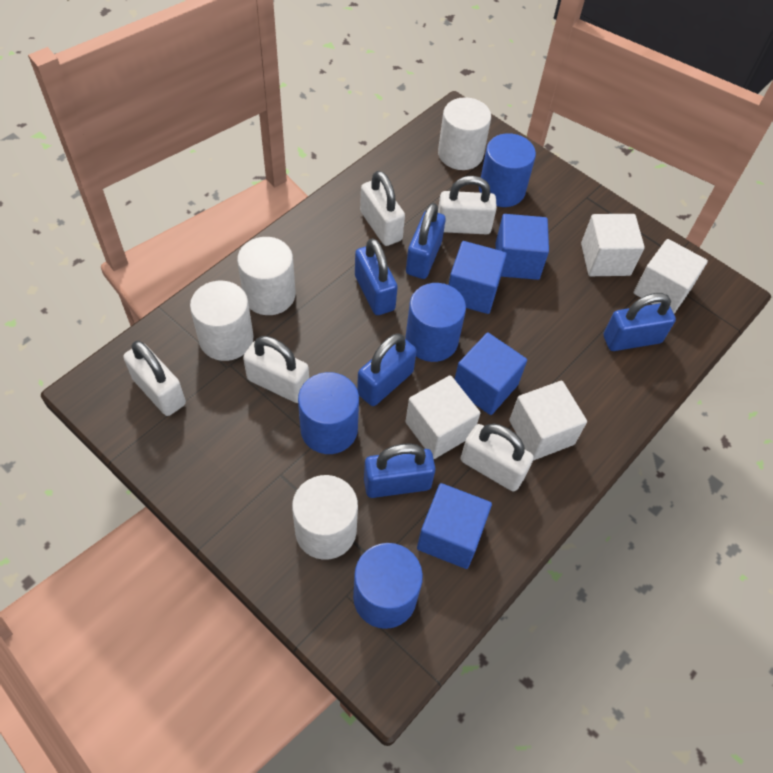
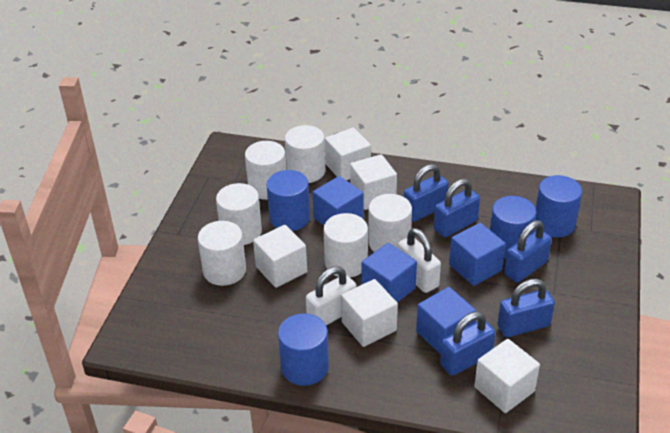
white cube: 4 -> 5
white cylinder: 4 -> 6
white padlock: 5 -> 2

